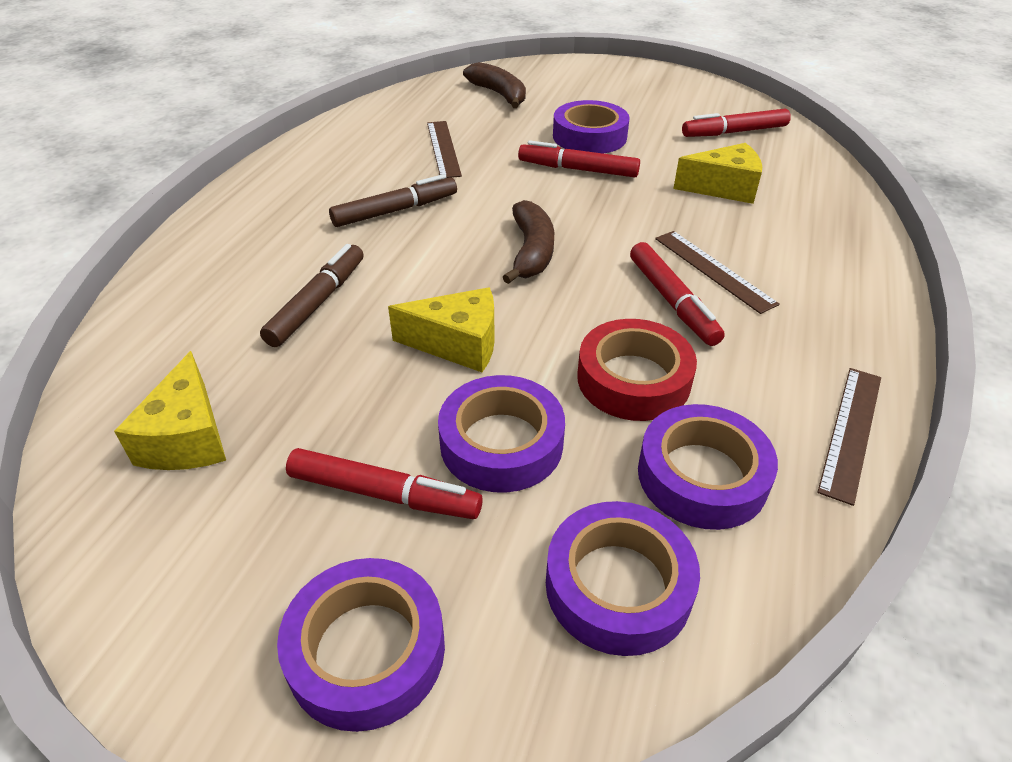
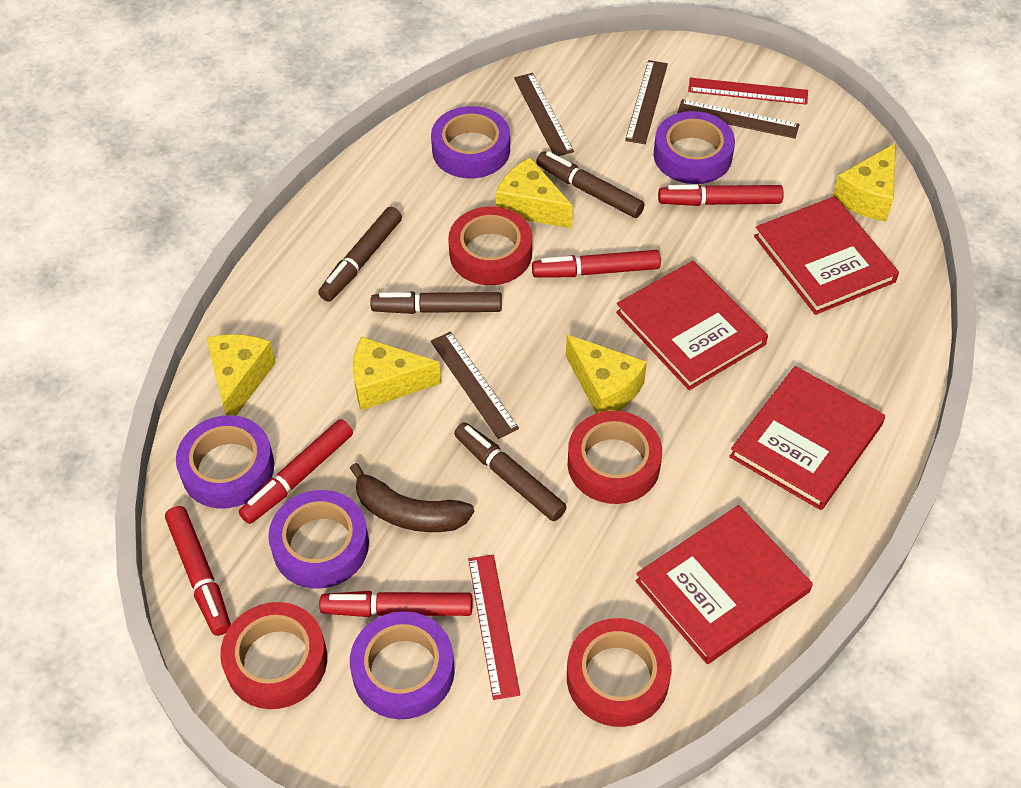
brown banana: 2 -> 1
brown marker: 2 -> 4
brown ruler: 3 -> 4
red book: 0 -> 4
red marker: 4 -> 5
red ruler: 0 -> 2
red tape: 1 -> 4
yellow cheese: 3 -> 5

